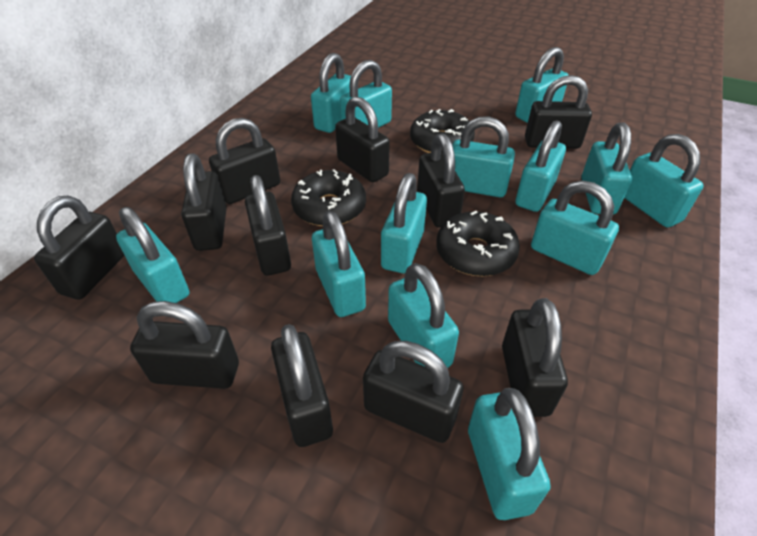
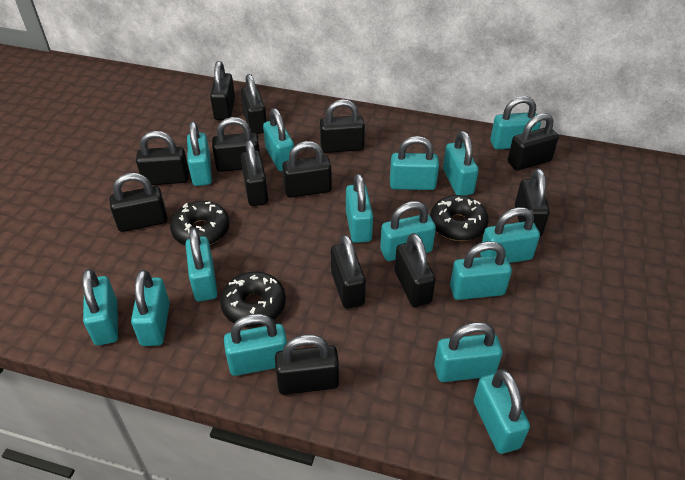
black padlock: 11 -> 13
turquoise padlock: 13 -> 15

